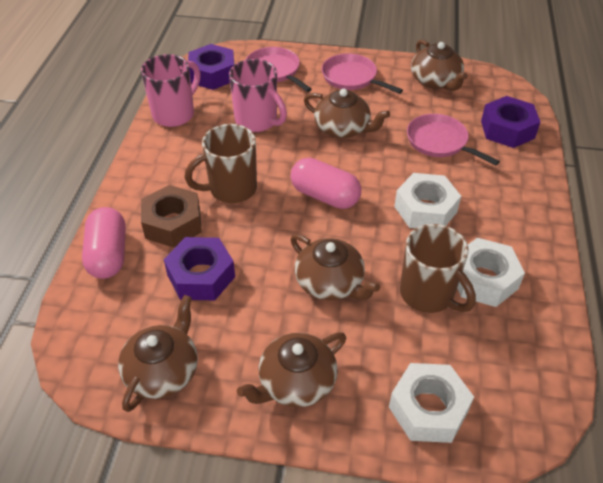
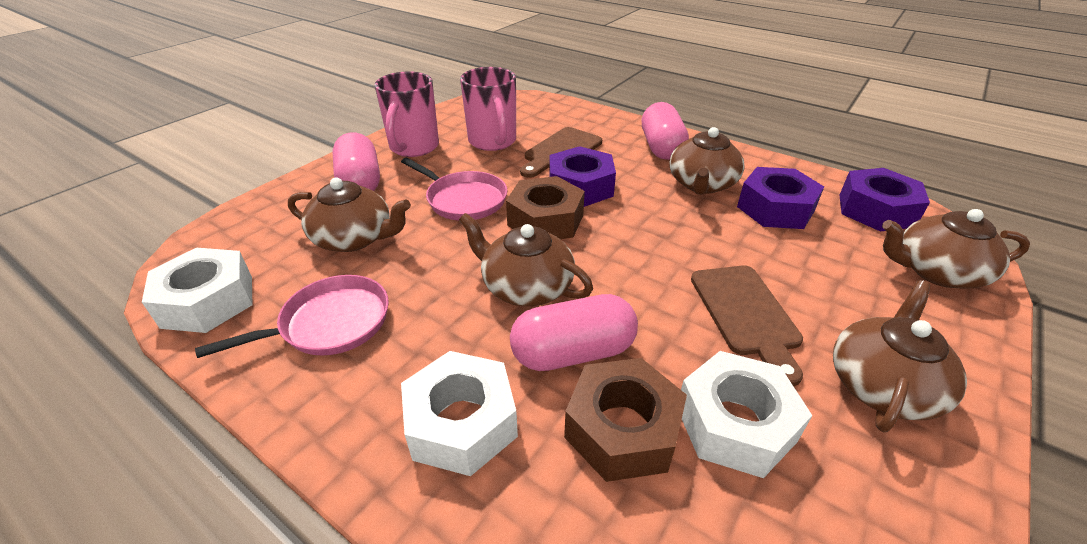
brown cutting board: 0 -> 2
brown mug: 2 -> 0
brown nut: 1 -> 2
pink capsule: 2 -> 3
pink pan: 3 -> 2

